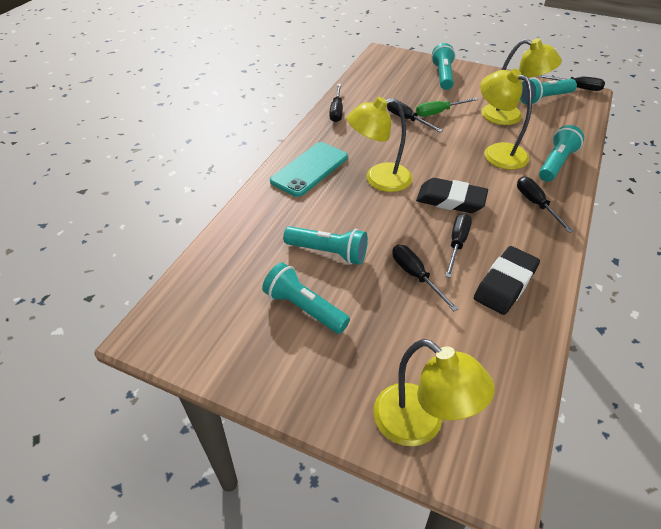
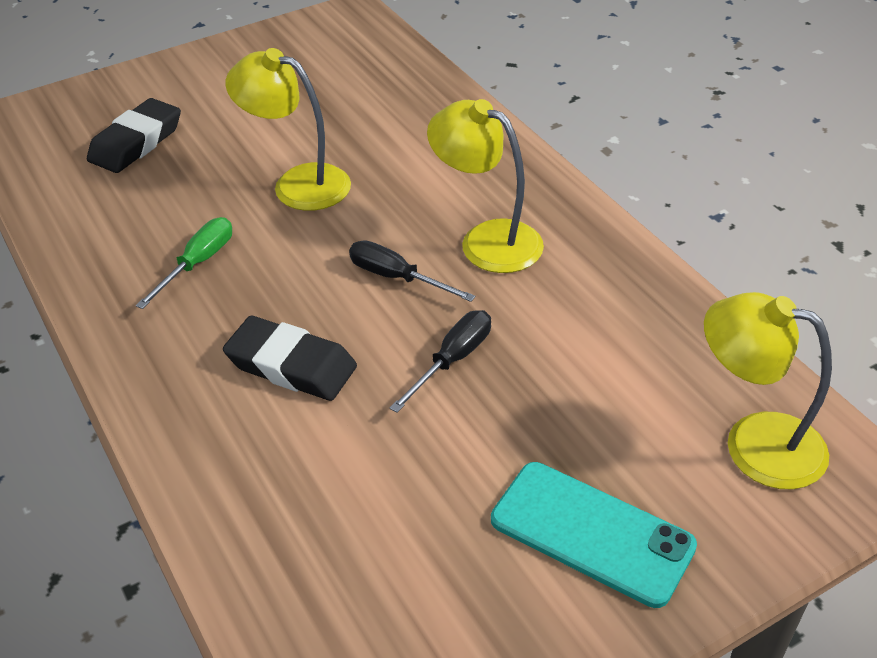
black screwdriver: 6 -> 2
turquoise flashlight: 5 -> 0
yellow lamp: 4 -> 3

